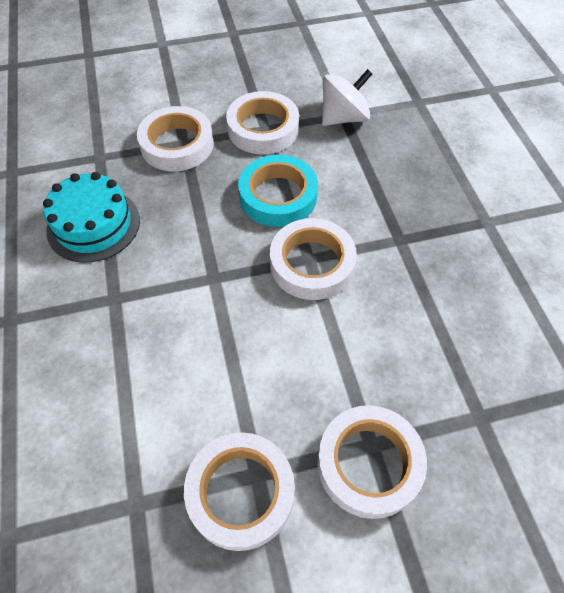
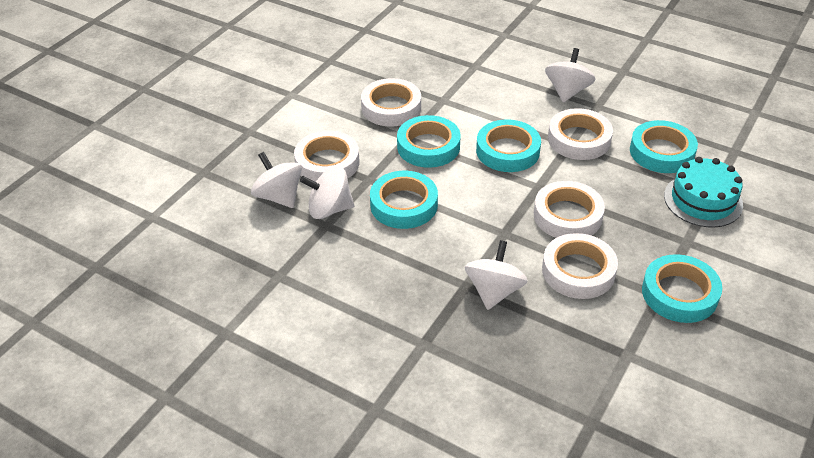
turquoise tape: 1 -> 5
white spinning top: 1 -> 4

